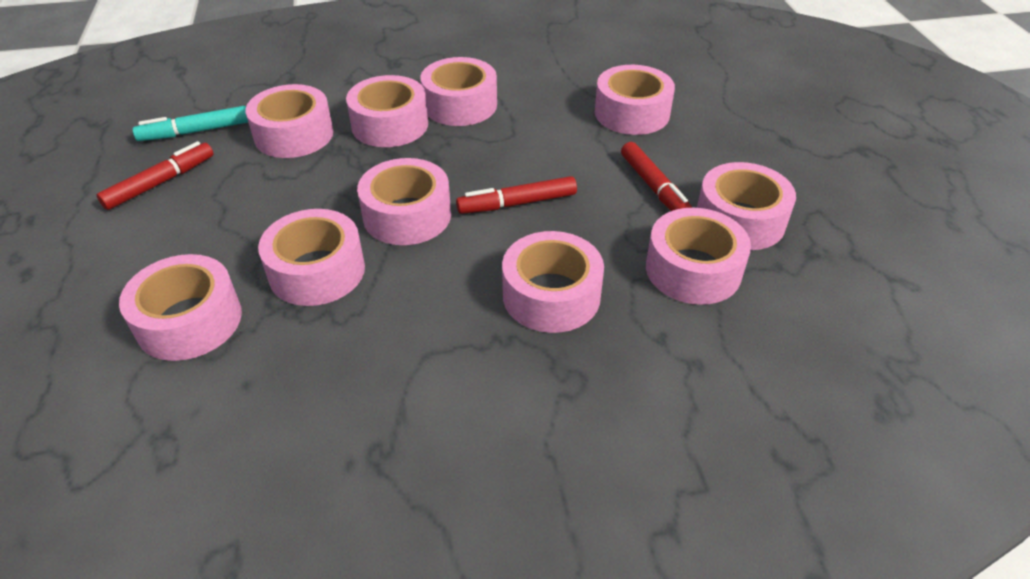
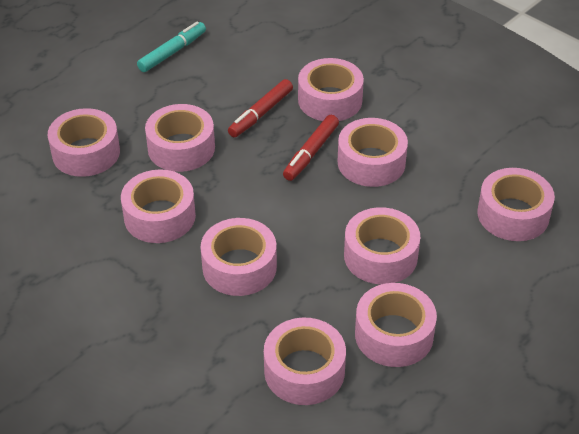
red marker: 3 -> 2

